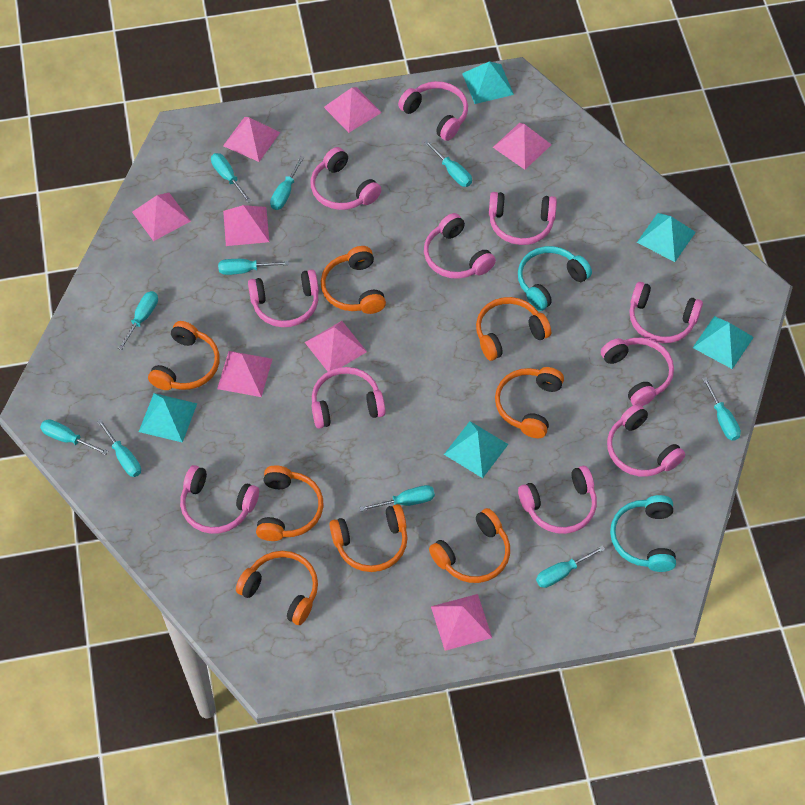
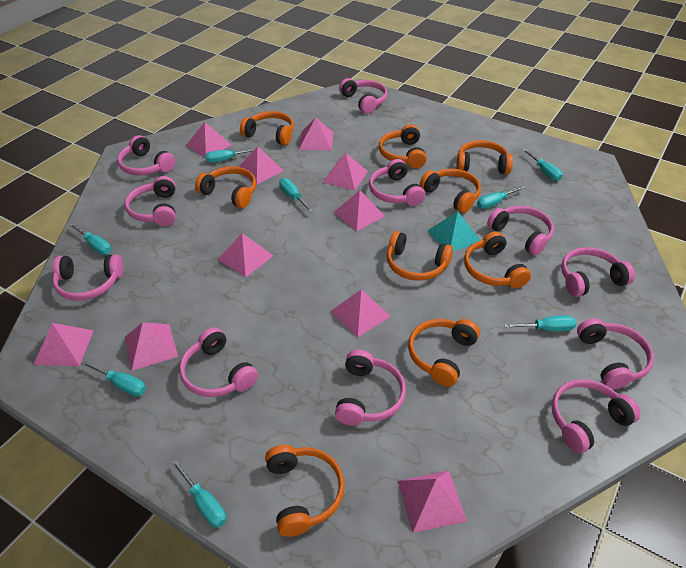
orange headphones: 8 -> 9
pink pyramid: 8 -> 10
turquoise headphones: 2 -> 0
turquoise pyramid: 5 -> 1
turquoise screwdriver: 10 -> 8

